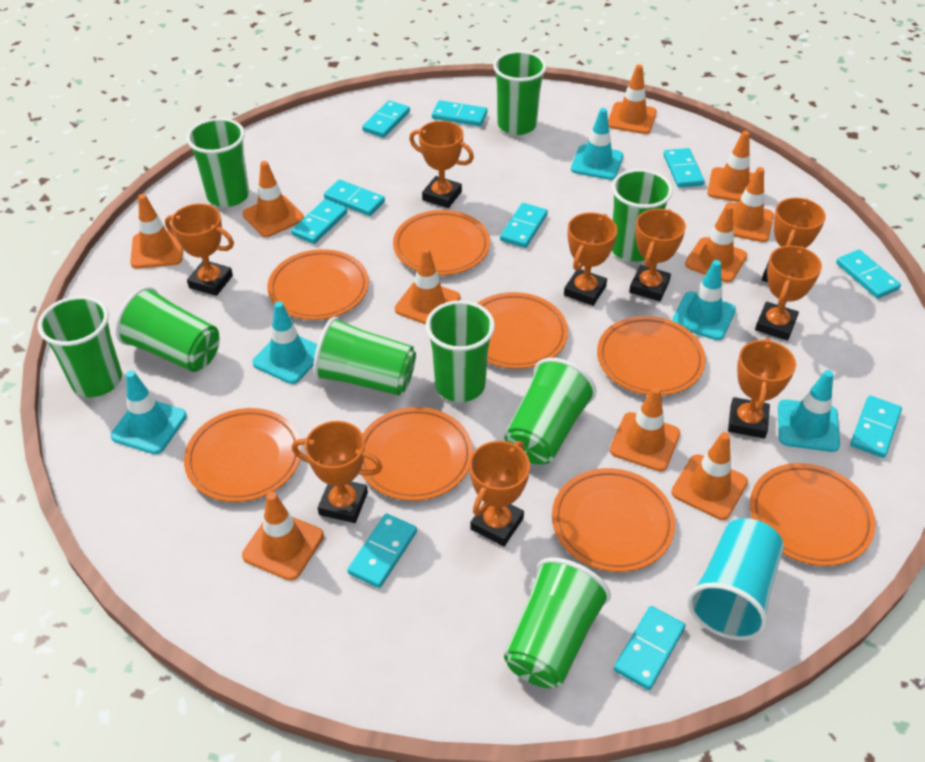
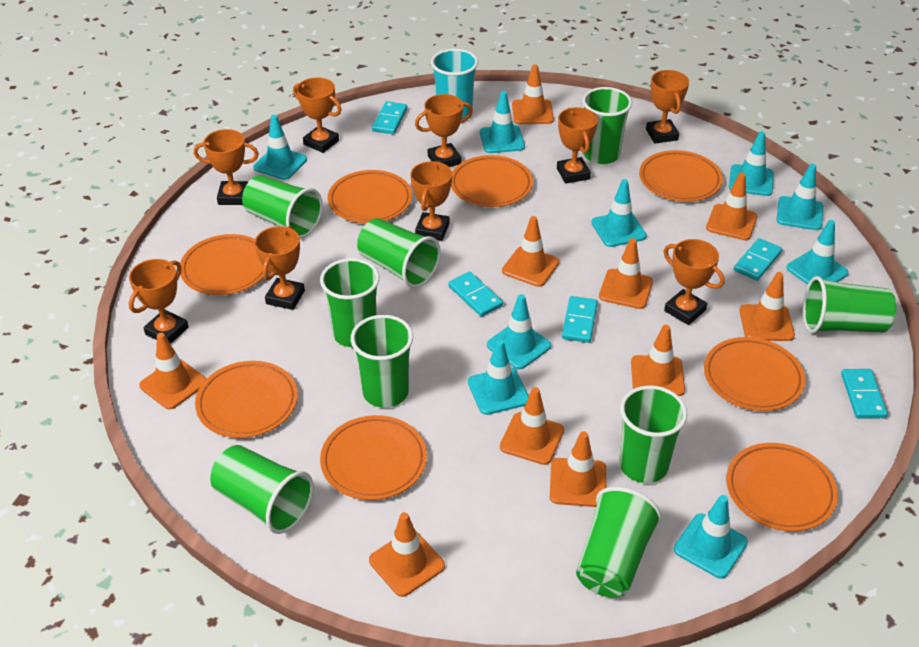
turquoise domino: 10 -> 5
turquoise traffic cone: 5 -> 9

